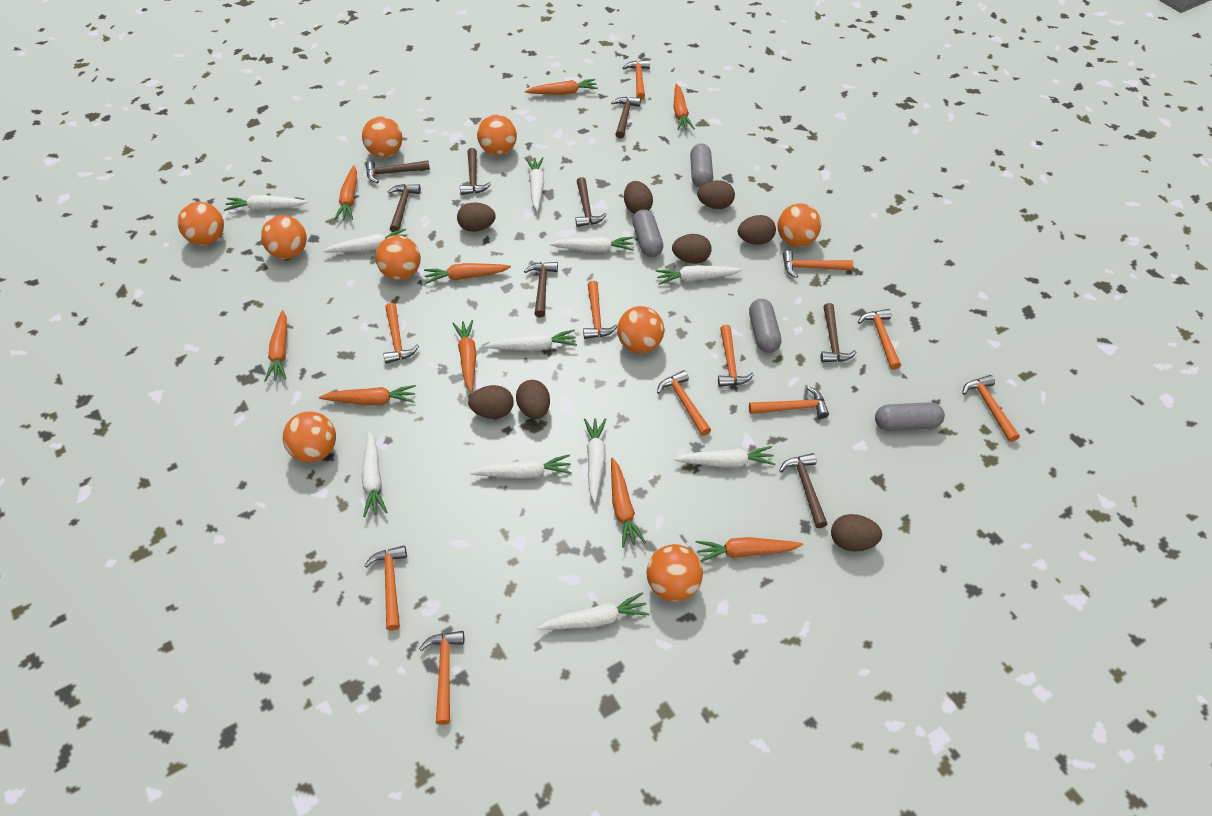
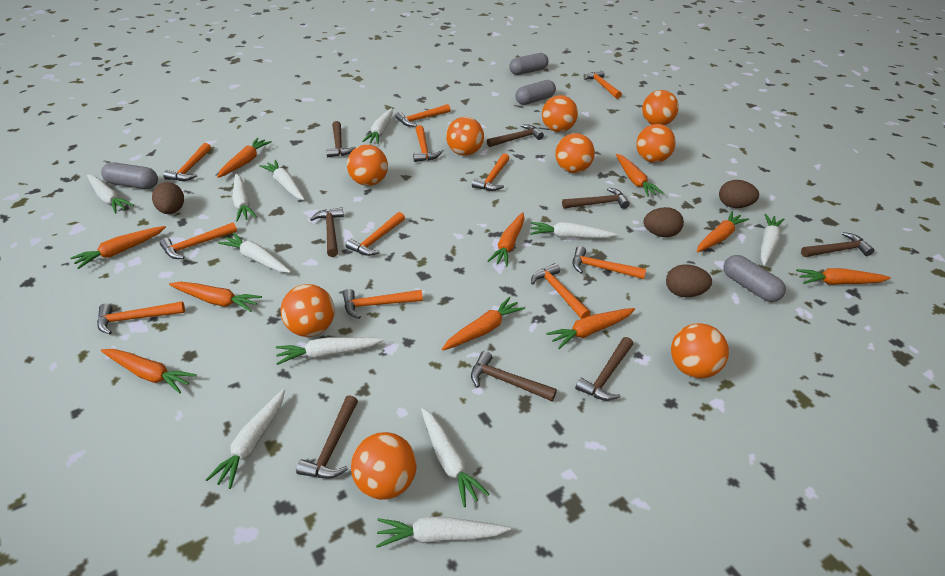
brown egg: 8 -> 4
orange carrot: 9 -> 10

